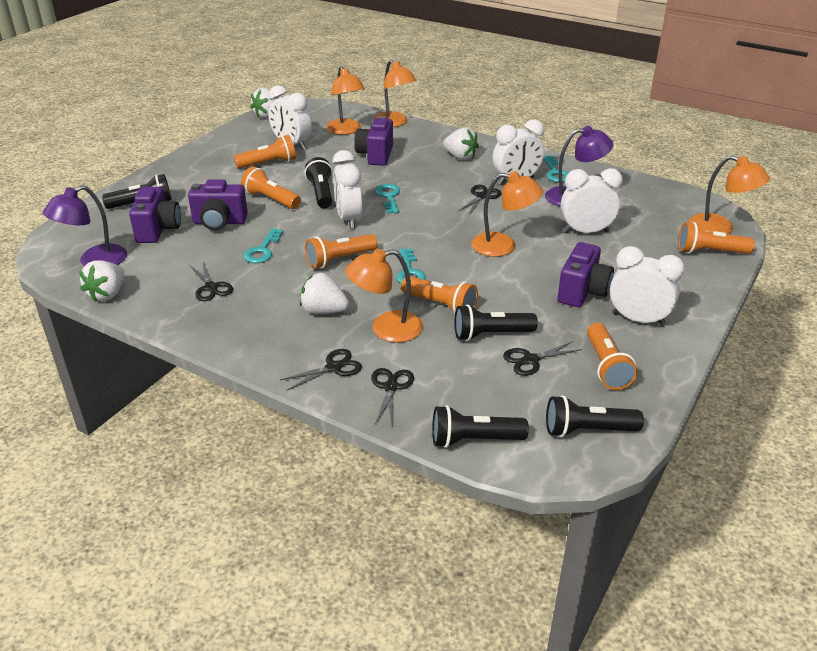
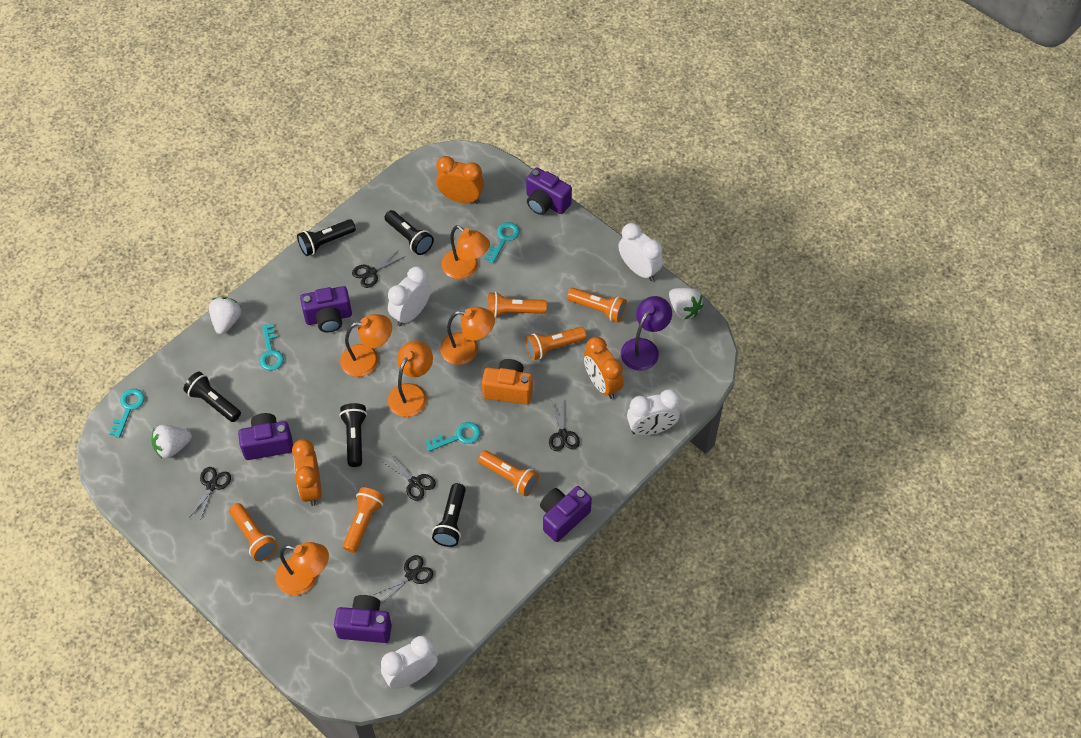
orange camera: 0 -> 1
orange clock: 0 -> 3
purple camera: 4 -> 5
purple lamp: 2 -> 1
white clock: 5 -> 4
white strawberry: 4 -> 3

